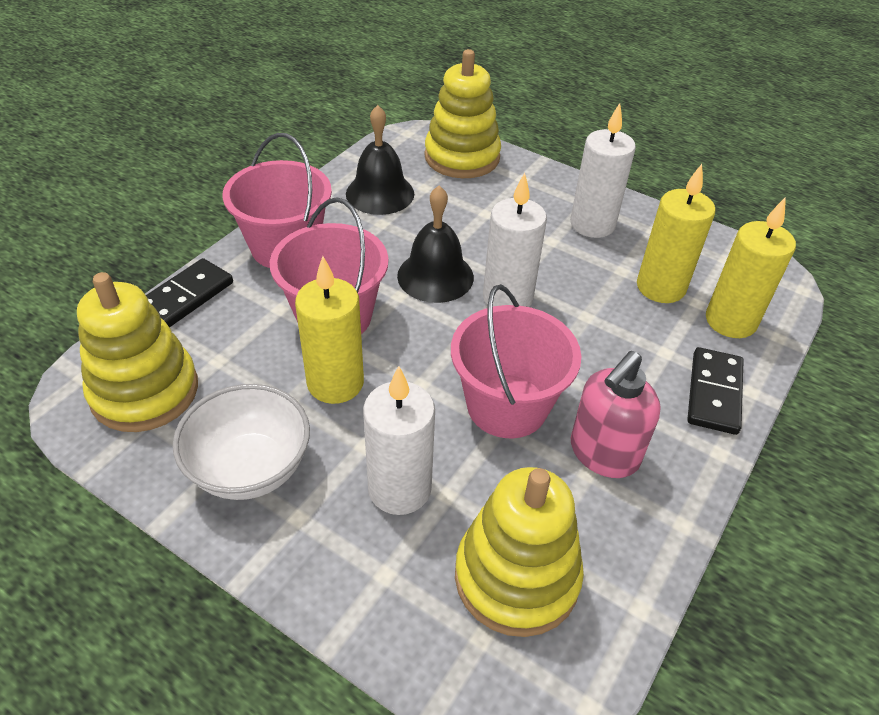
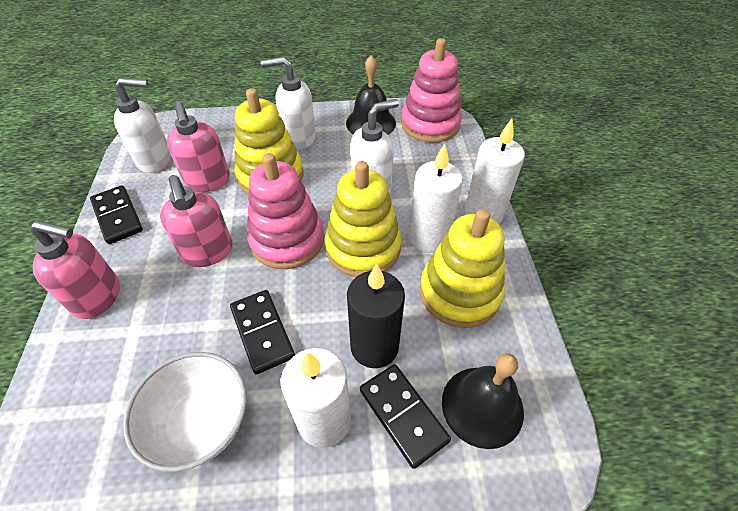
black candle: 0 -> 1
black domino: 2 -> 3
pink bucket: 3 -> 0
pink soap dispenser: 1 -> 3
pink stacking toy: 0 -> 2
white soap dispenser: 0 -> 3
yellow candle: 3 -> 0

